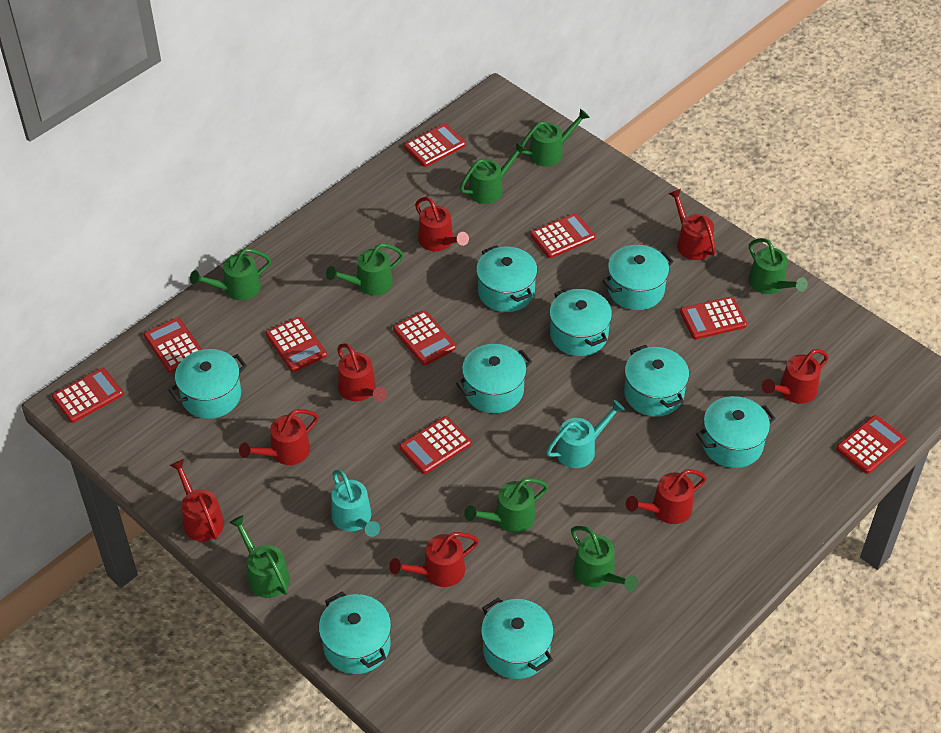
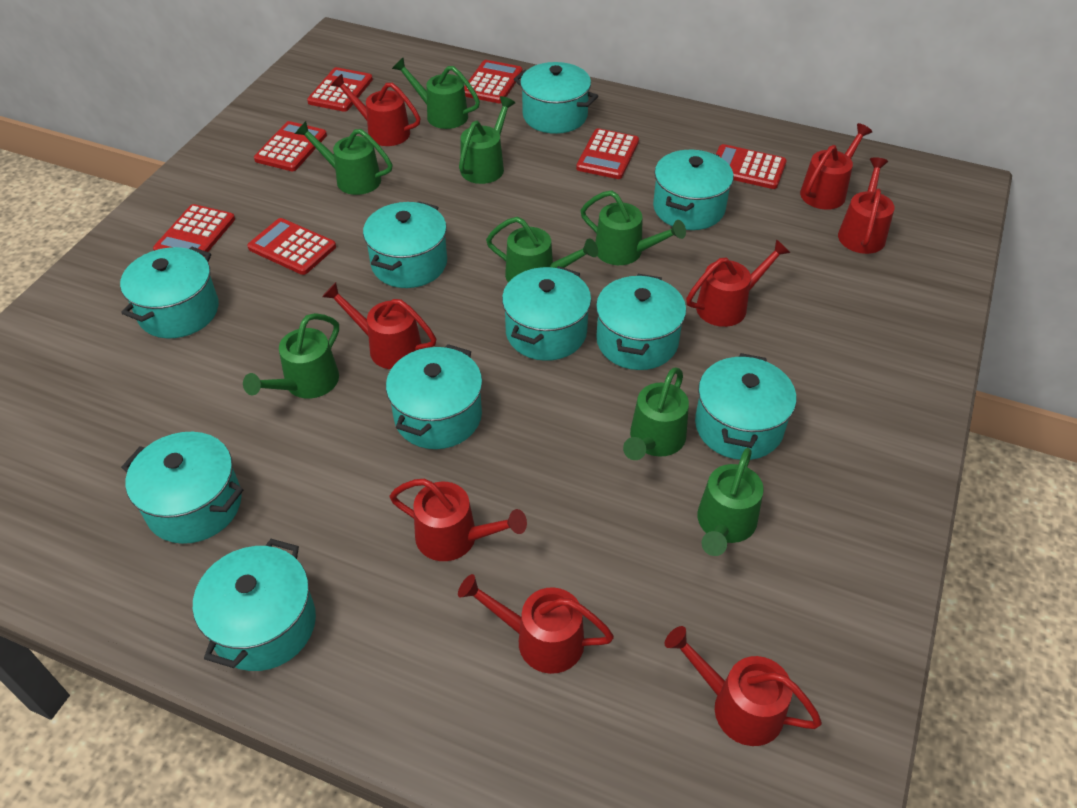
red calculator: 9 -> 7
turquoise pot: 9 -> 10
turquoise watering can: 2 -> 0

